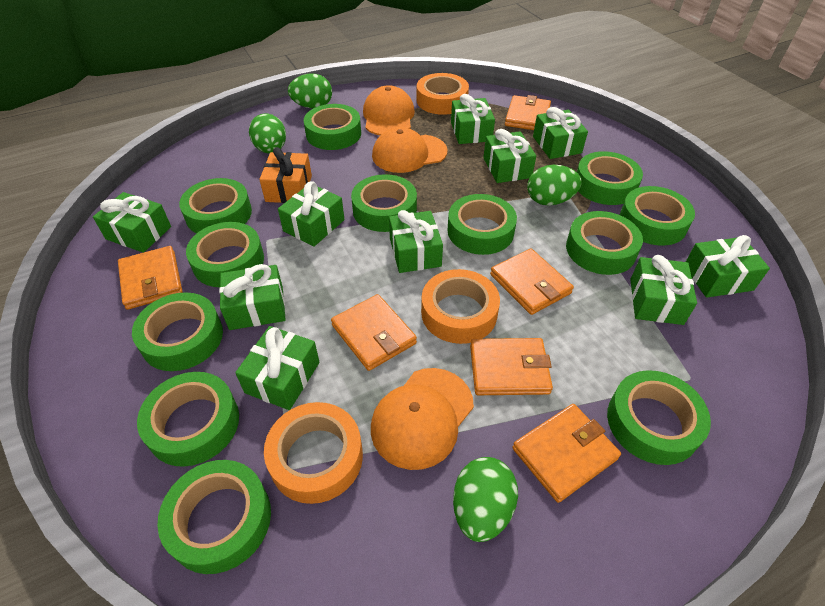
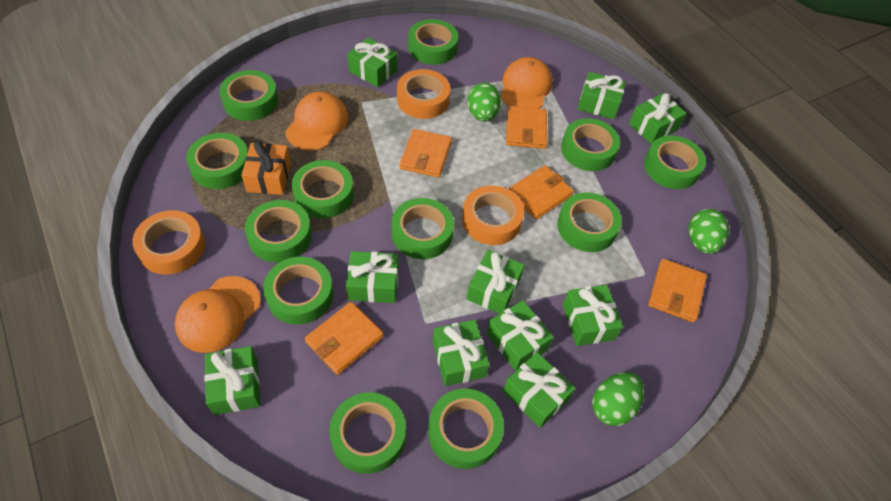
green egg: 4 -> 3
orange wallet: 6 -> 5

